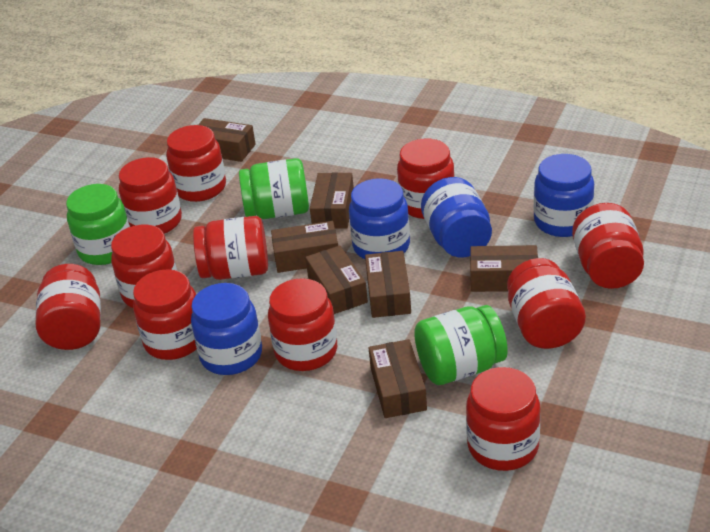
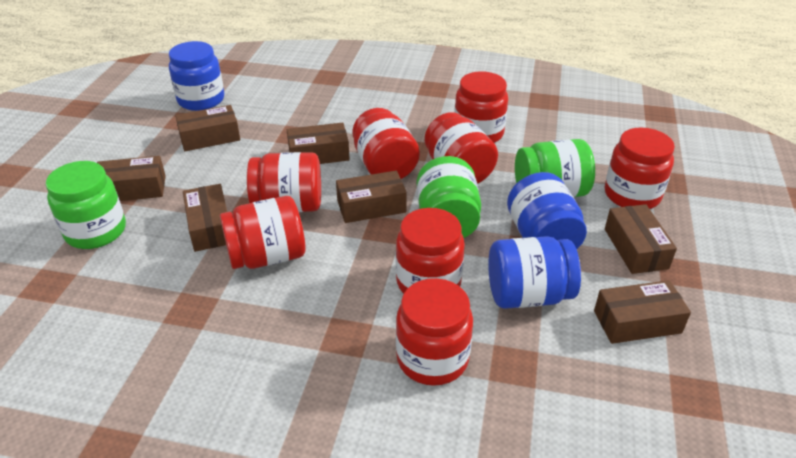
blue jar: 4 -> 3
red jar: 11 -> 8

